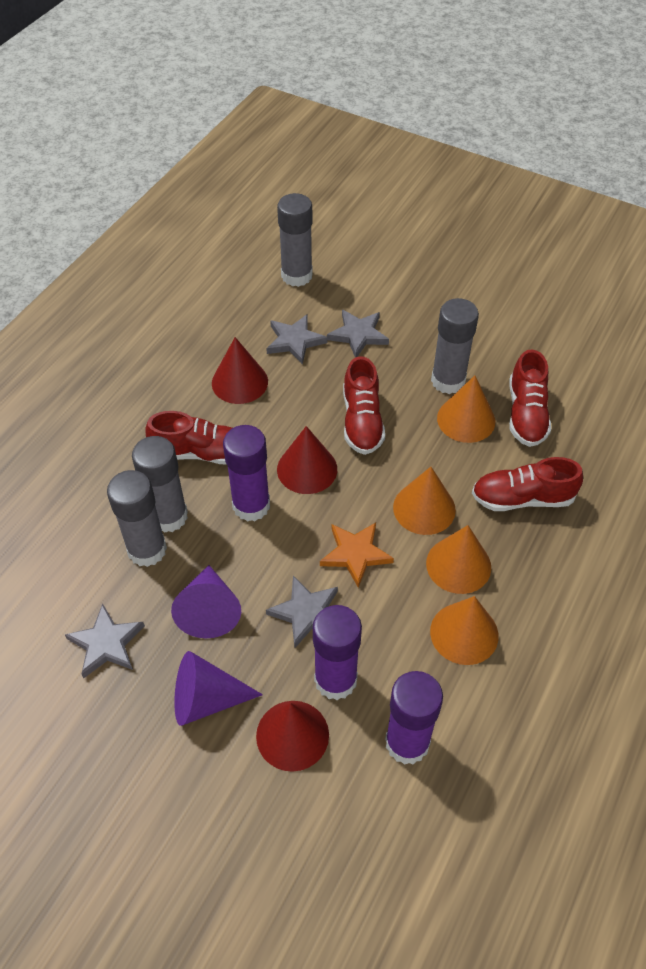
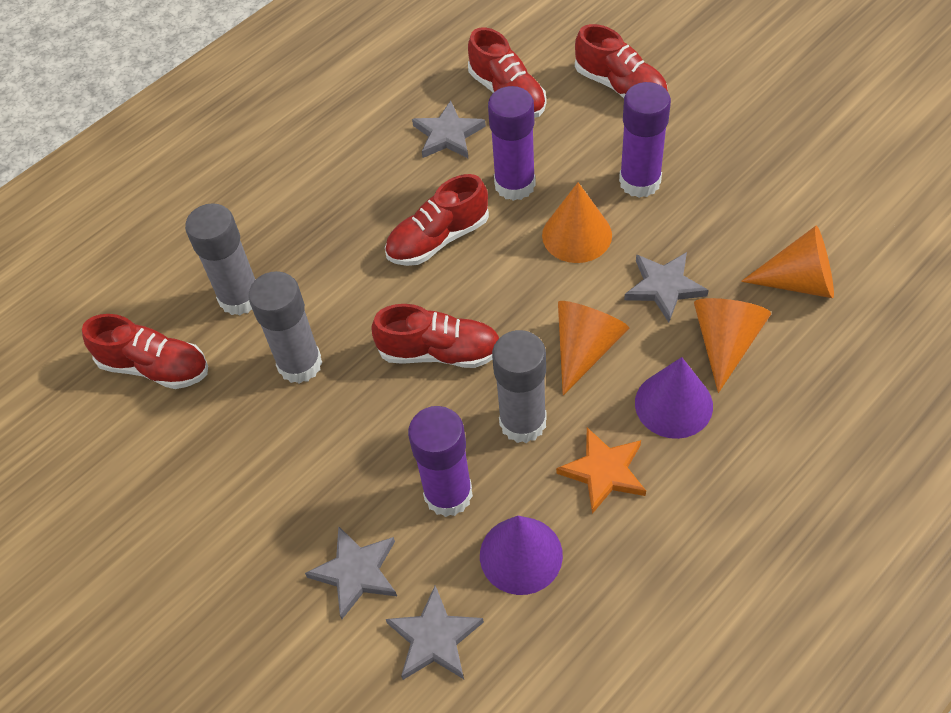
grey glue stick: 4 -> 3
red cone: 3 -> 0
red shoe: 4 -> 5

